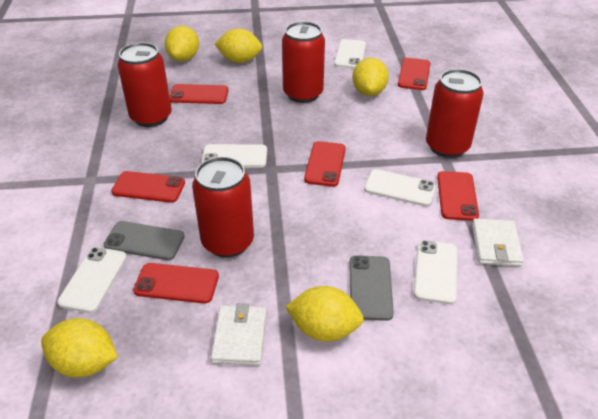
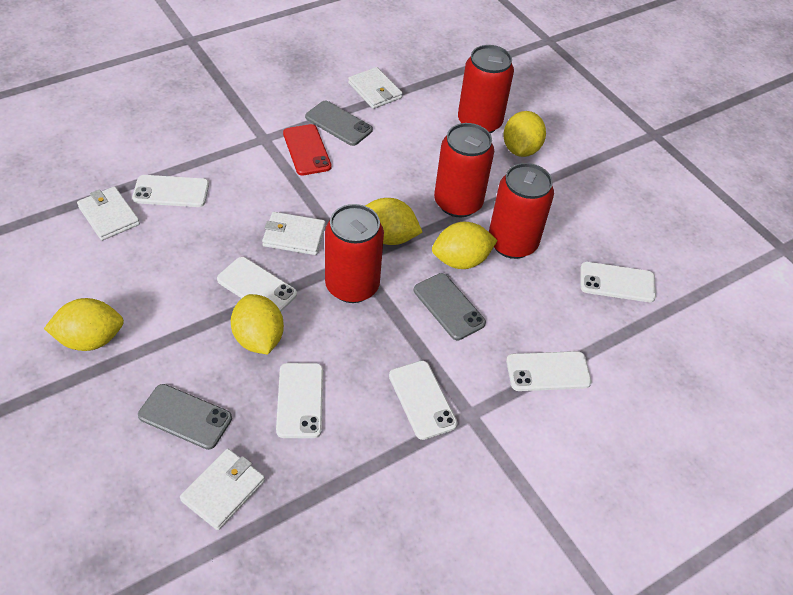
grey phone: 2 -> 3
red phone: 6 -> 1
white phone: 5 -> 6
white wallet: 2 -> 4

